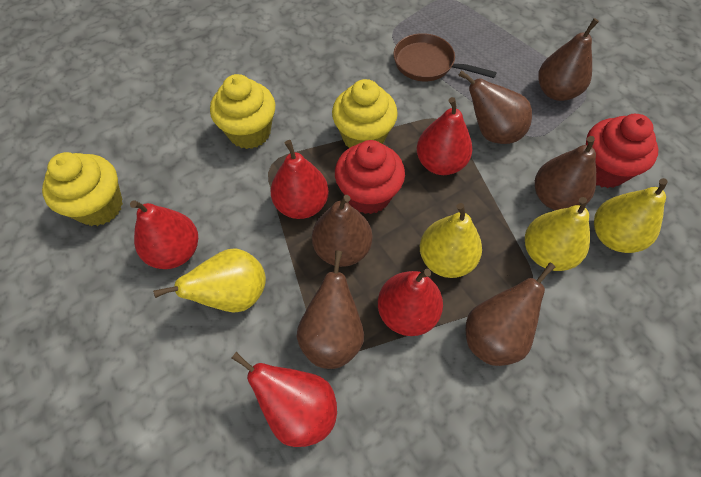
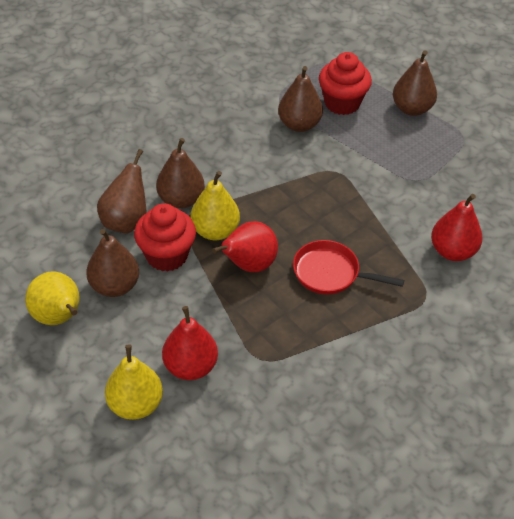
brown pan: 1 -> 0
brown pear: 6 -> 5
red pan: 0 -> 1
red pear: 5 -> 3
yellow cupcake: 3 -> 0
yellow pear: 4 -> 3

